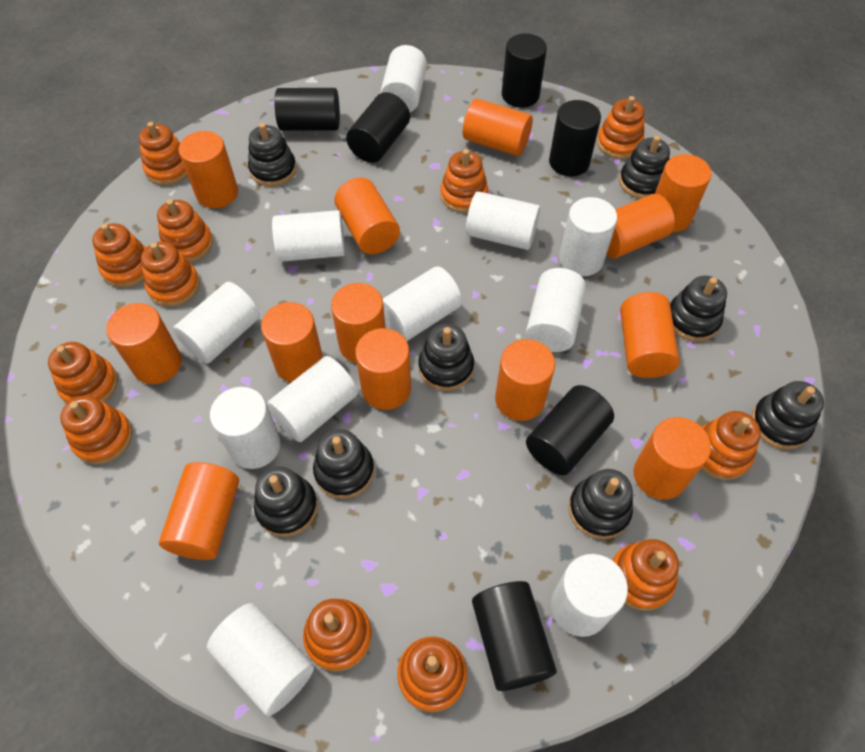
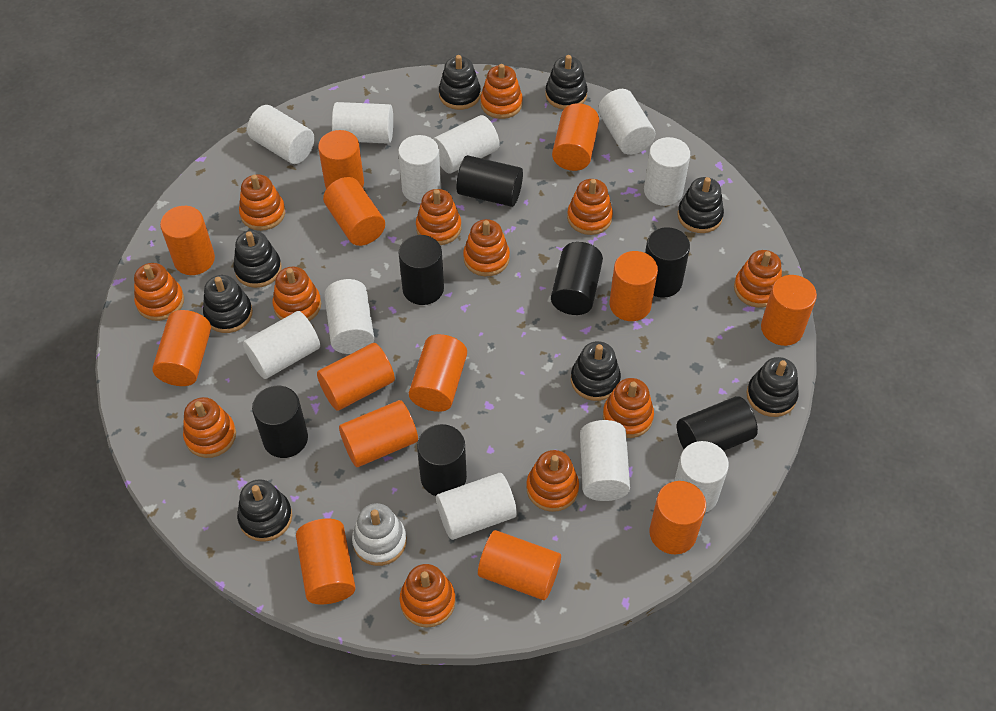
black cylinder: 6 -> 7
white stacking toy: 0 -> 1

